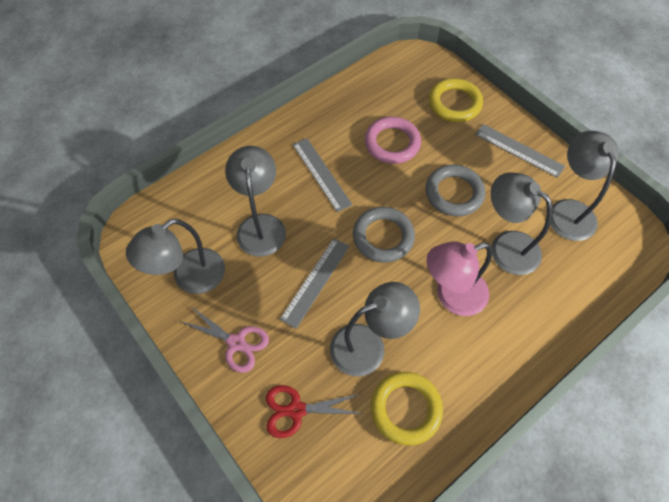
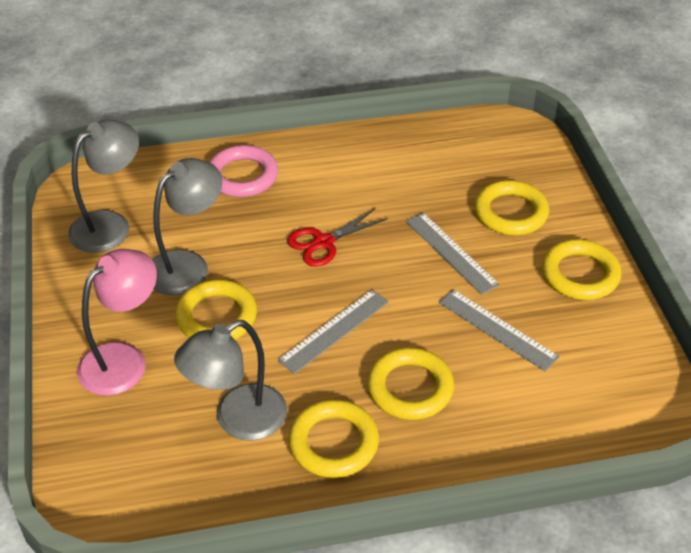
grey lamp: 5 -> 3
grey ring: 2 -> 0
pink scissors: 1 -> 0
yellow ring: 2 -> 5

